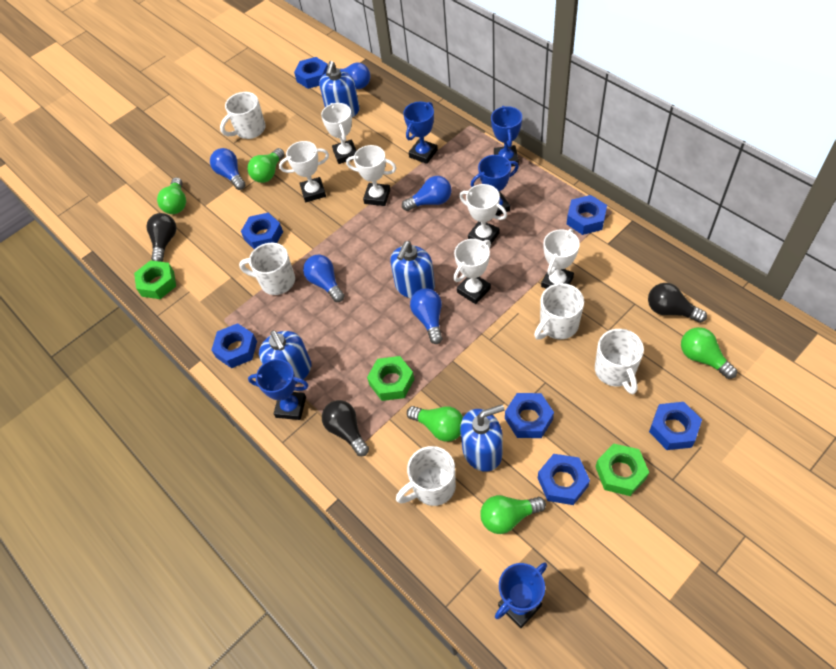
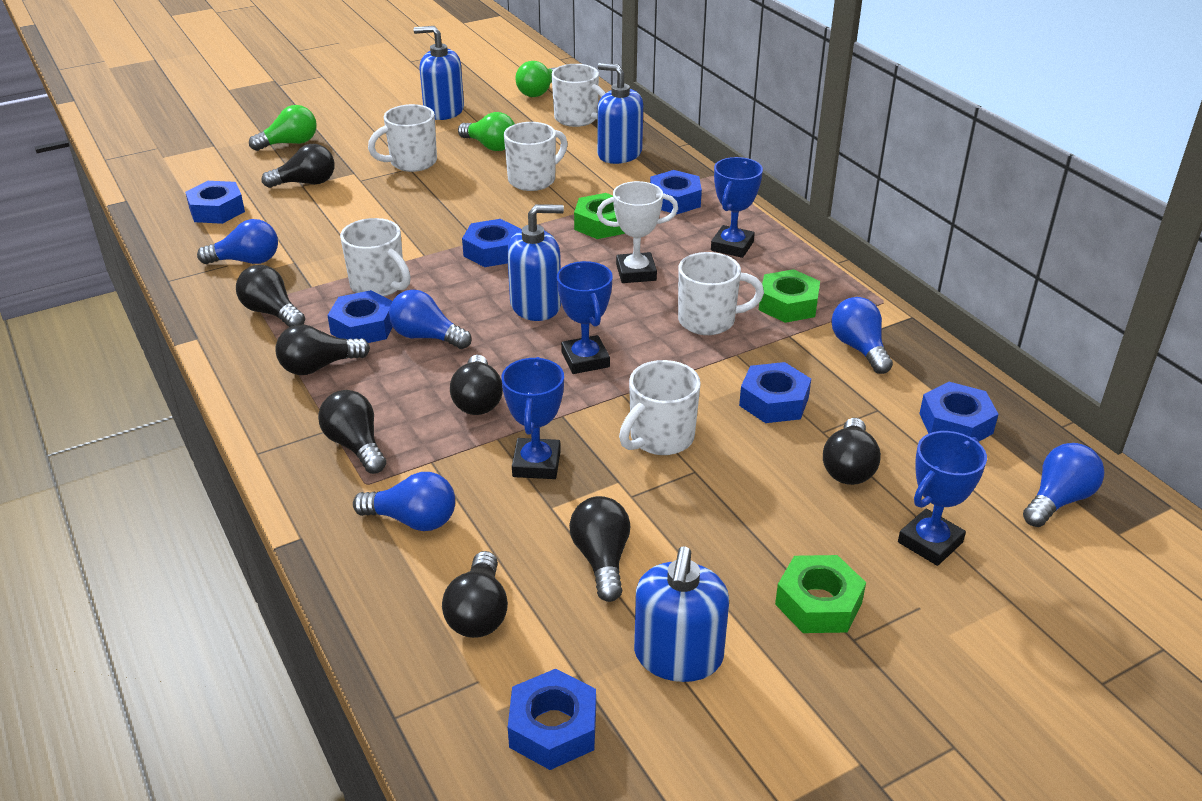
black light bulb: 3 -> 8
blue trophy: 5 -> 4
green light bulb: 5 -> 3
white mug: 5 -> 6
white trophy: 6 -> 1

